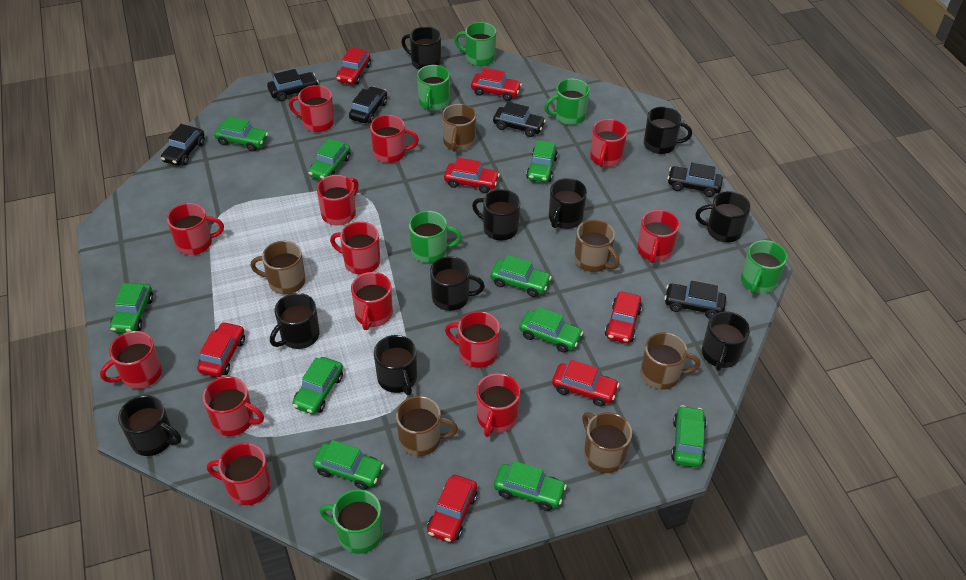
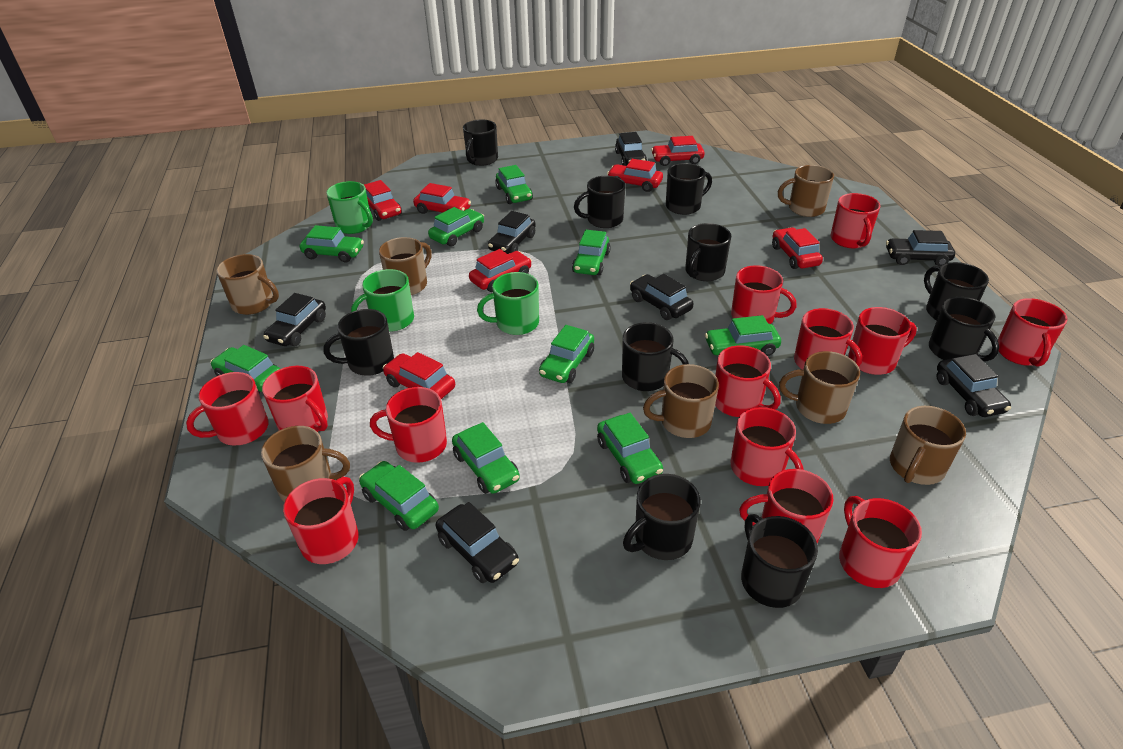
black car: 6 -> 7
brown mug: 6 -> 7
green mug: 6 -> 3

